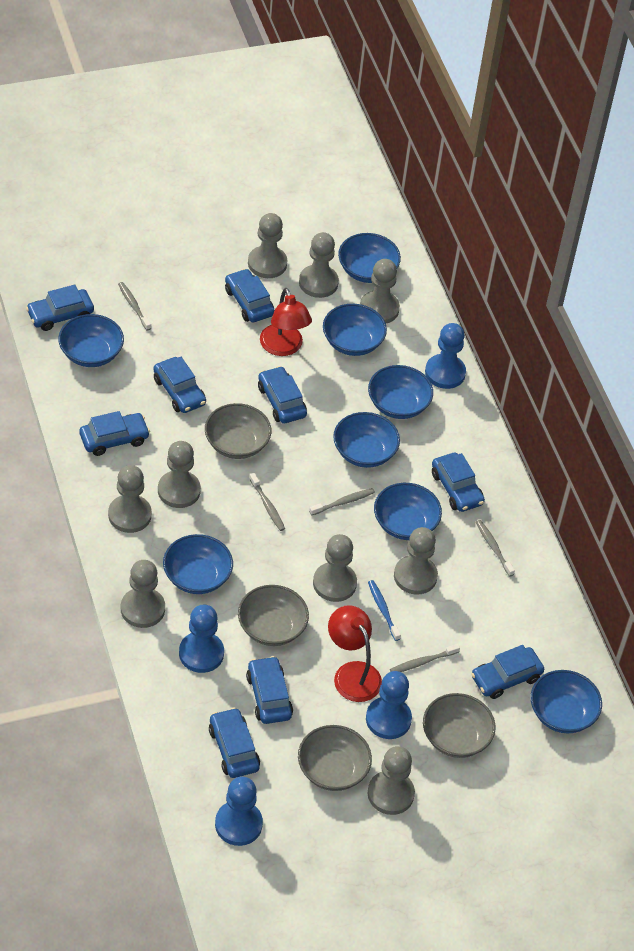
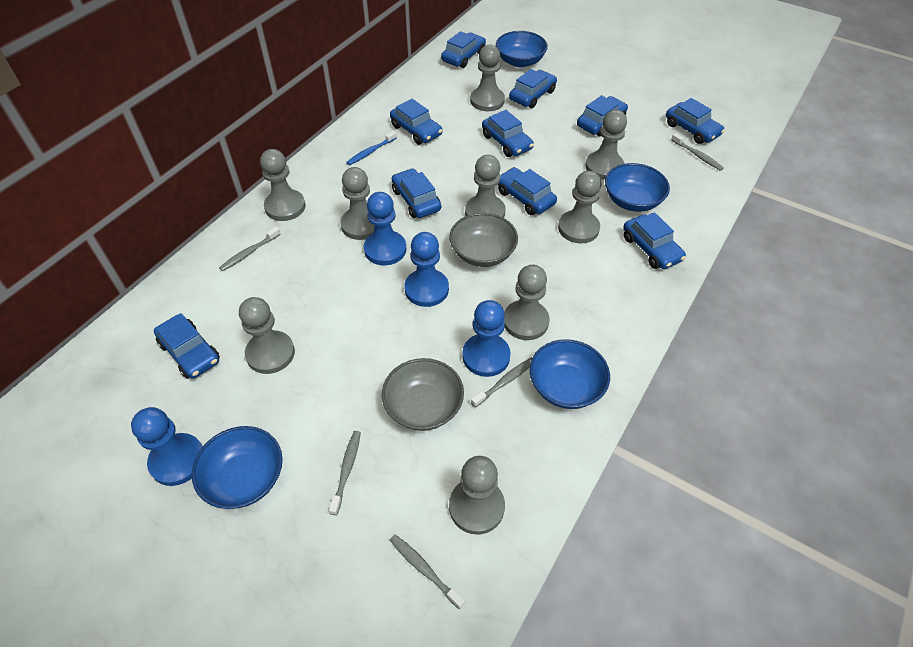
blue bowl: 8 -> 4
blue car: 9 -> 10
grey bowl: 4 -> 2
red lamp: 2 -> 0

